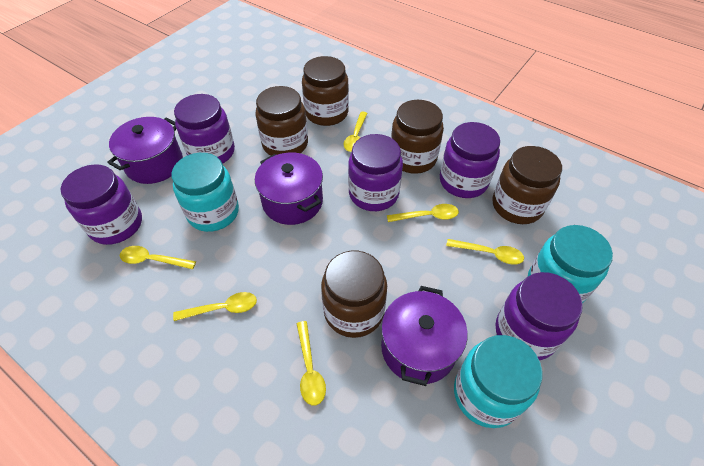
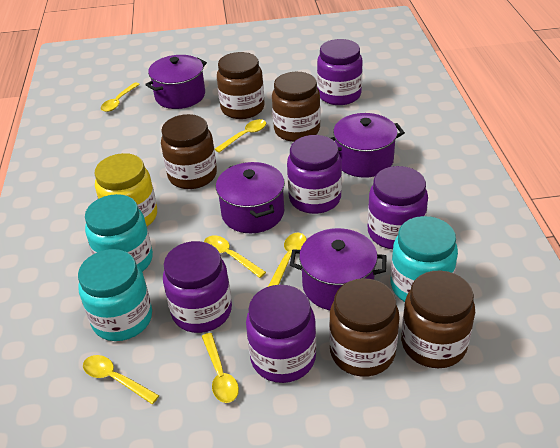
purple pot: 3 -> 4
yellow jar: 0 -> 1

